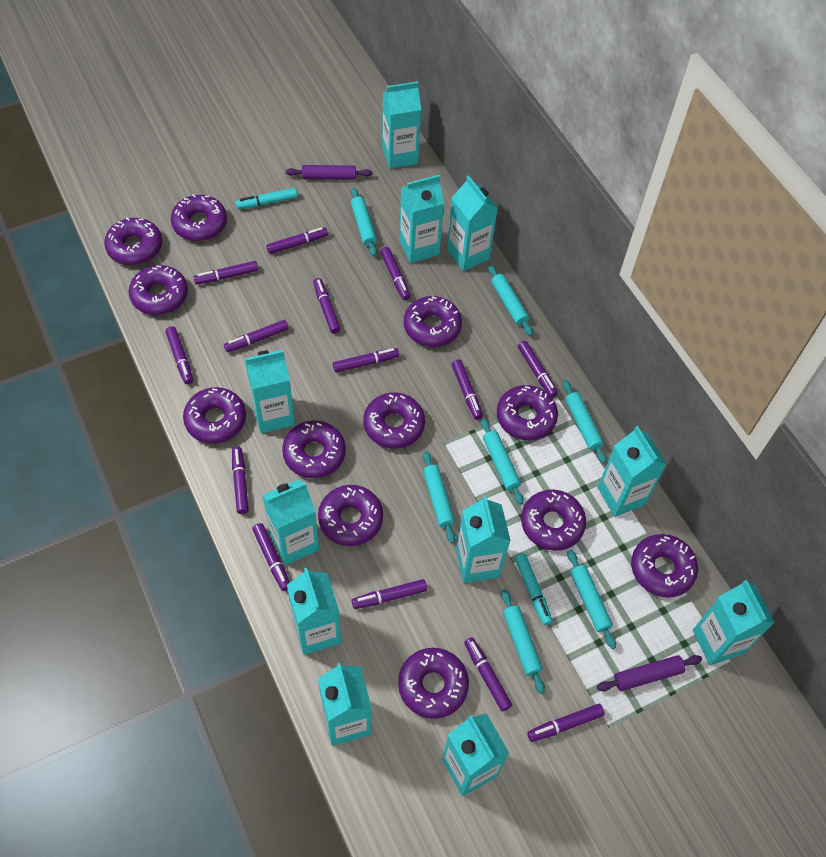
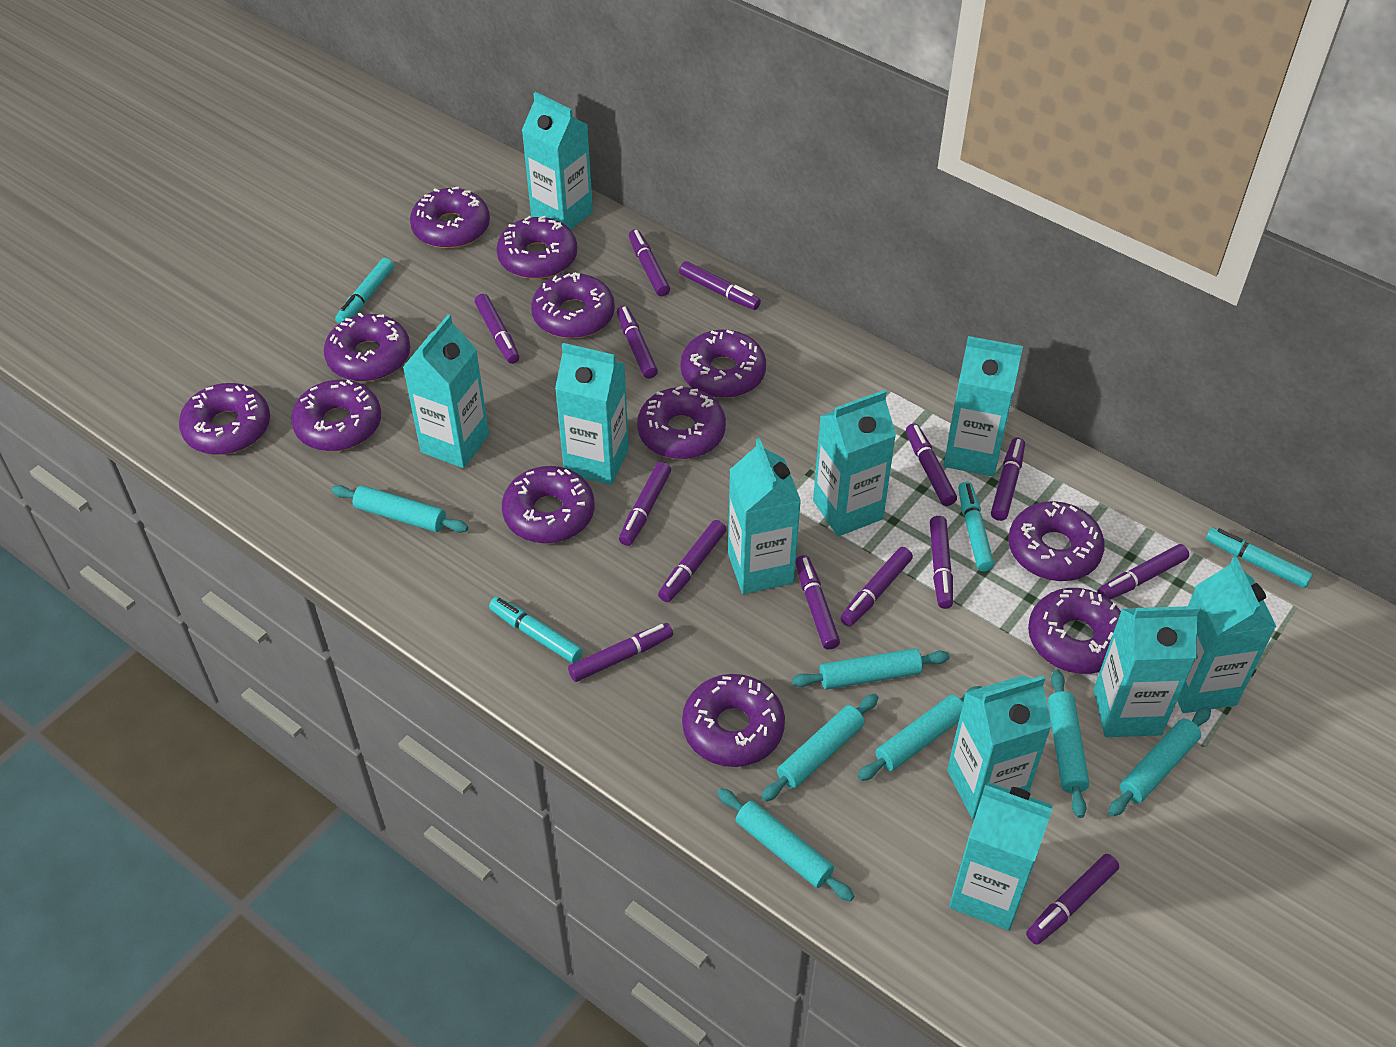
purple rolling pin: 2 -> 0
turquoise carton: 11 -> 10
turquoise marker: 2 -> 4

